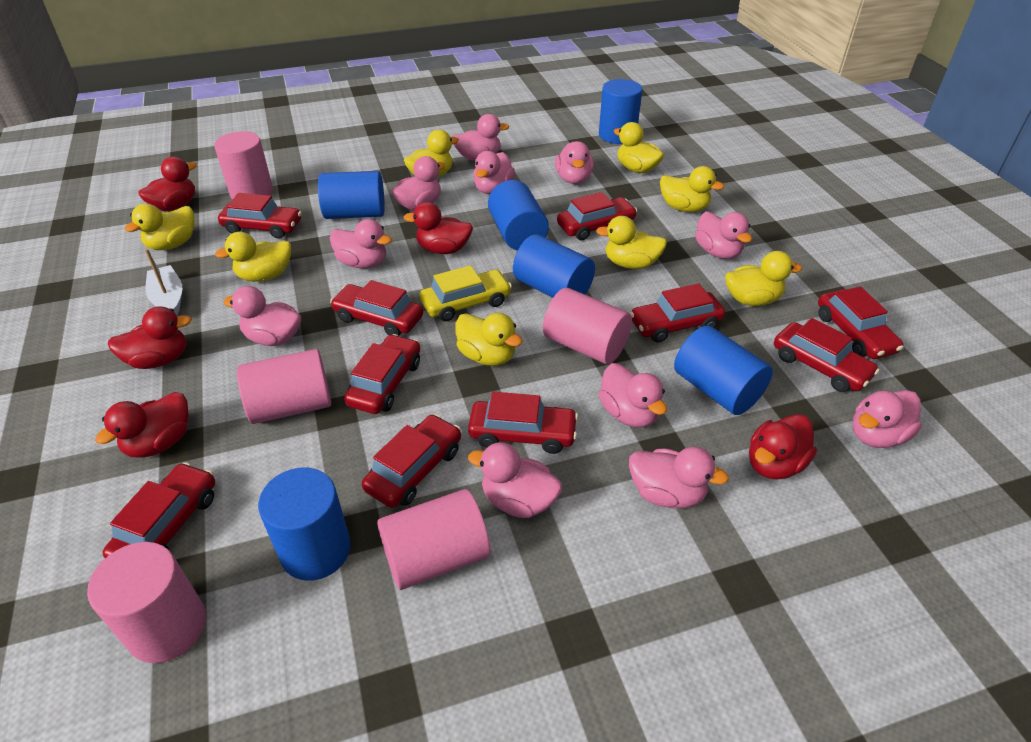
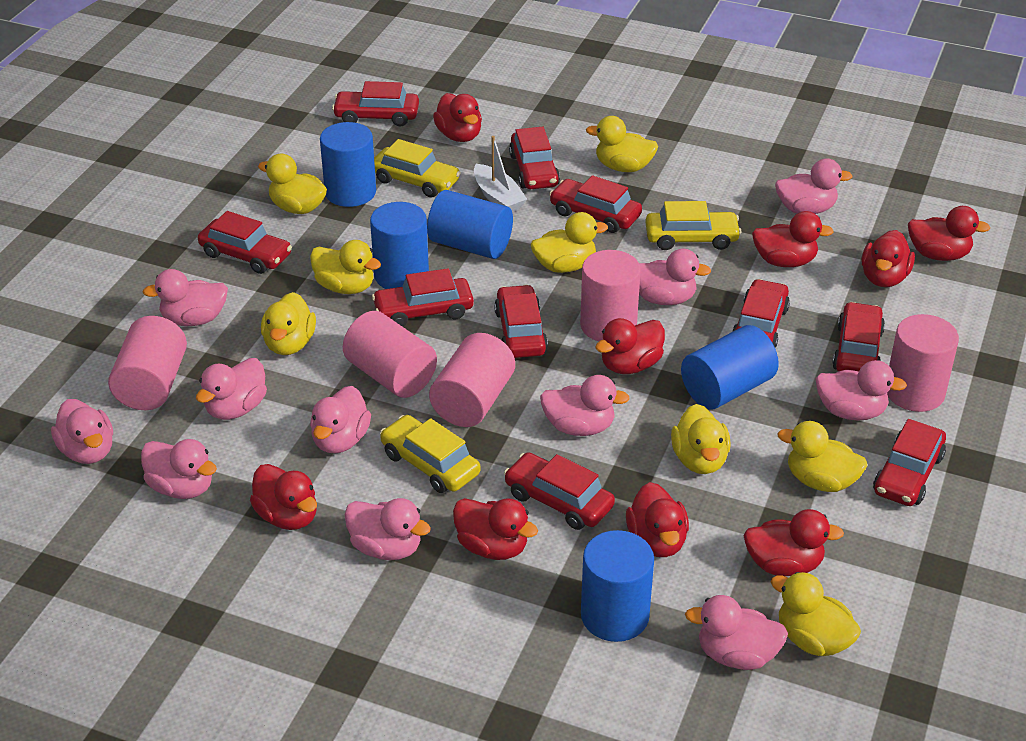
blue cylinder: 6 -> 5
red duck: 5 -> 9
yellow car: 1 -> 3

